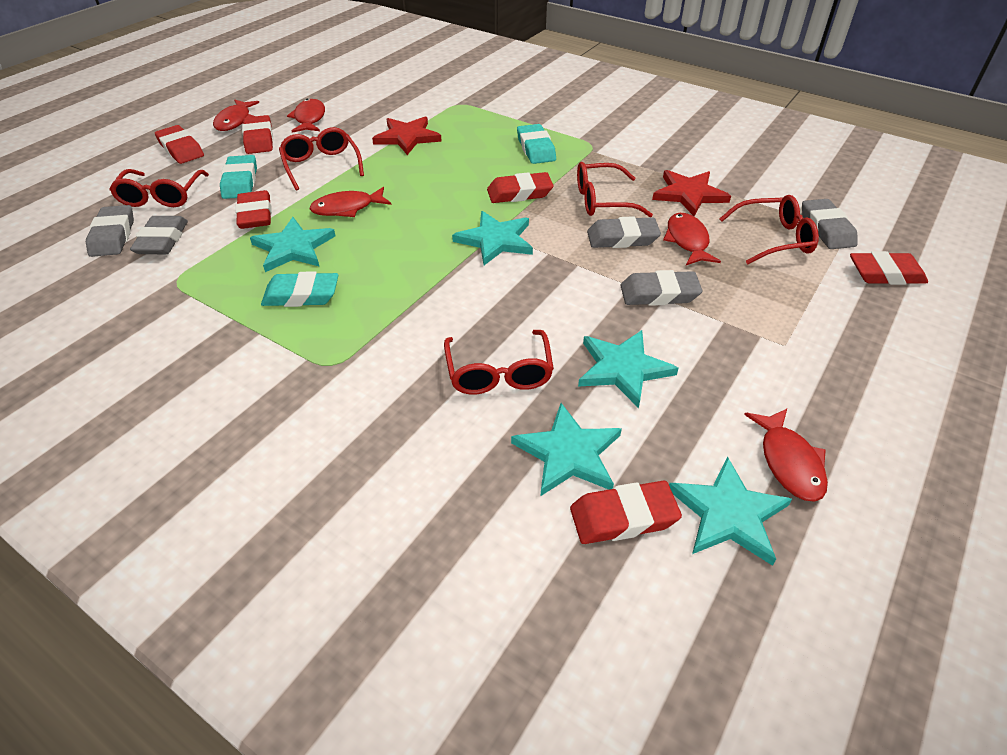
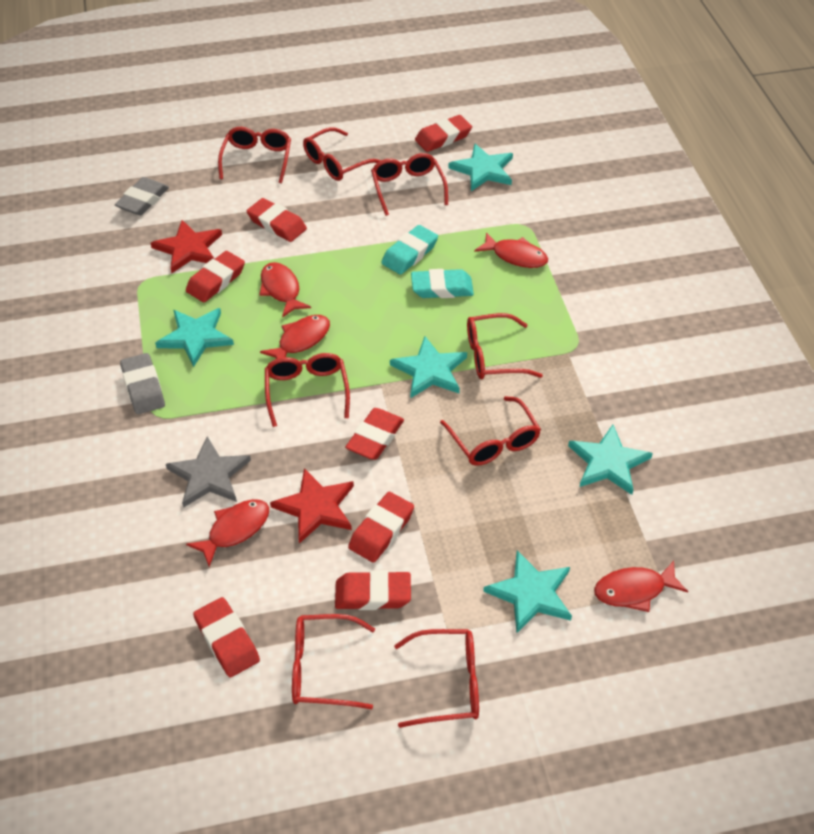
grey eraser: 5 -> 2
grey star: 0 -> 1
red eraser: 6 -> 7
red glasses: 5 -> 8
turquoise eraser: 3 -> 2

